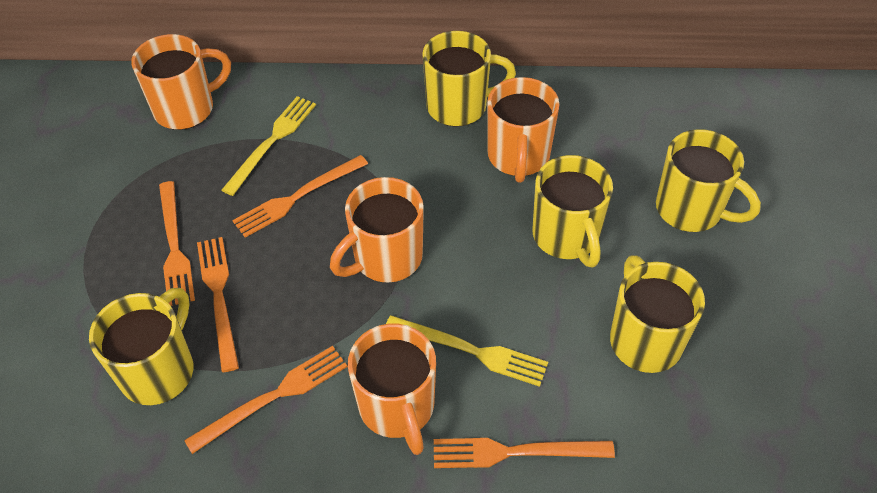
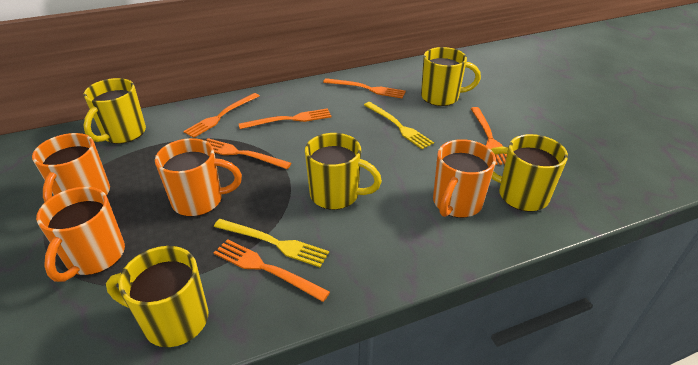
orange fork: 5 -> 6

